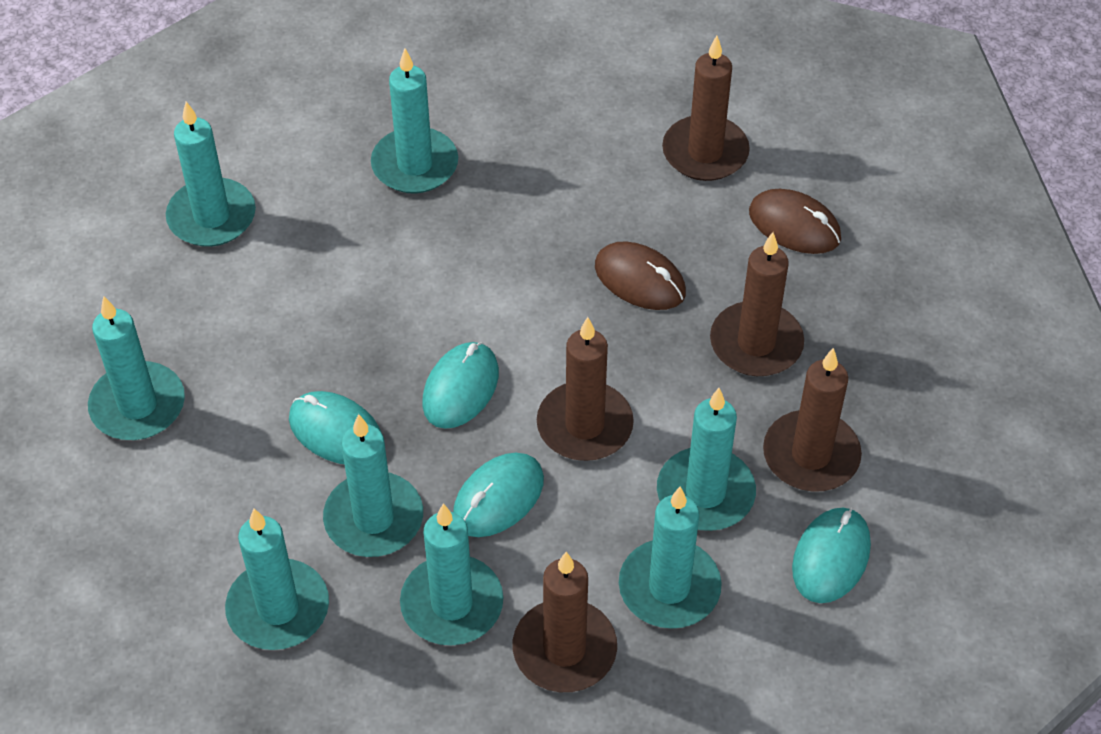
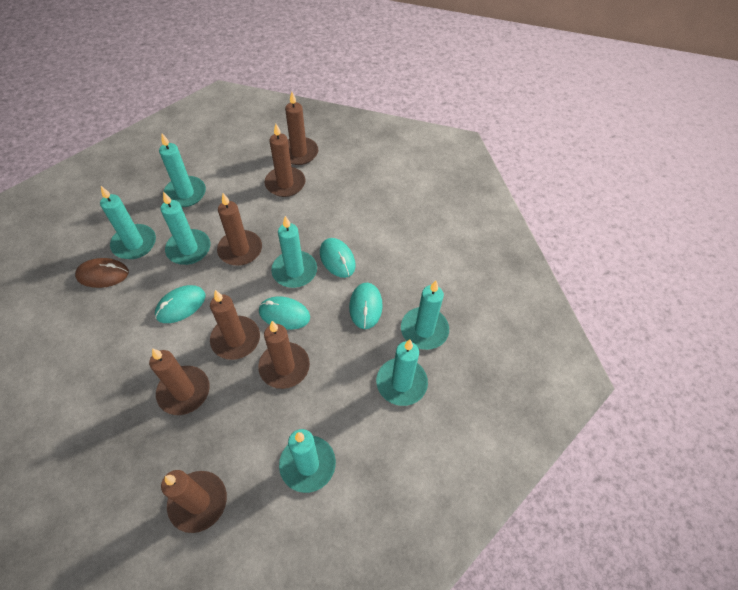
brown candle: 5 -> 7
brown mouse: 2 -> 1
turquoise candle: 8 -> 7

